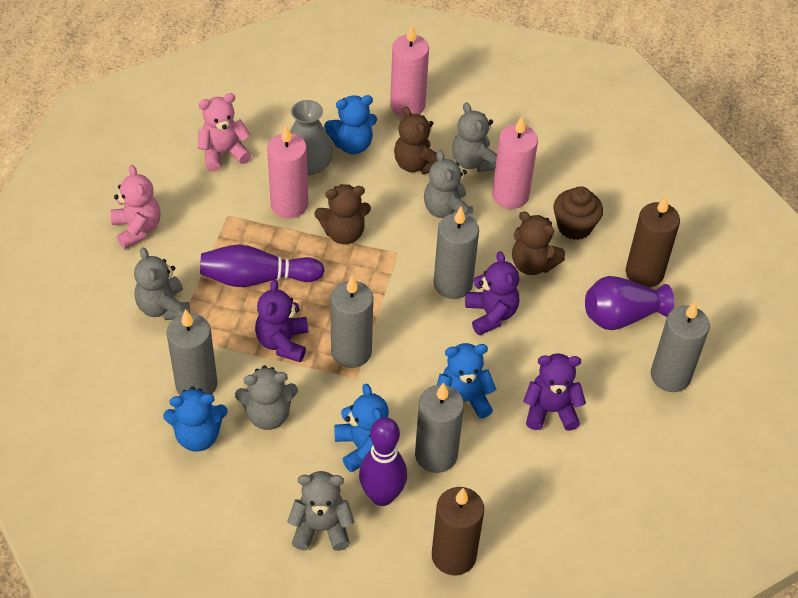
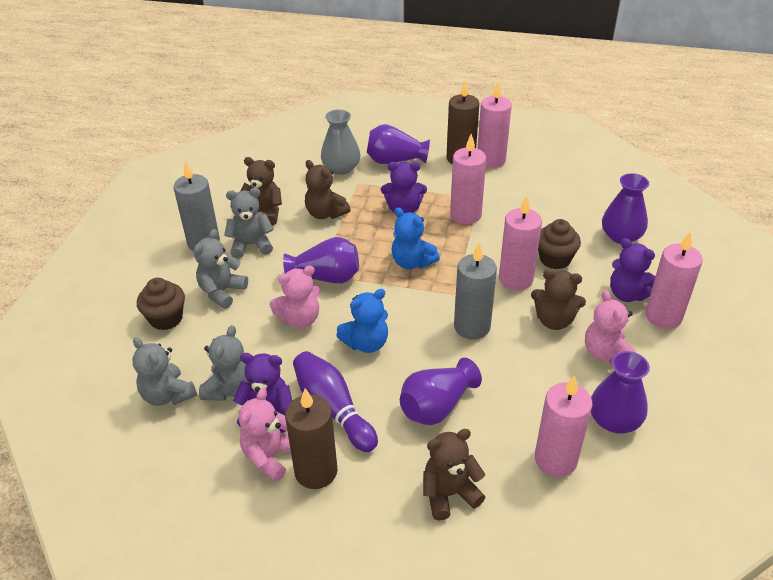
blue teddy bear: 4 -> 2
brown cupcake: 1 -> 2
brown teddy bear: 3 -> 4
grey candle: 5 -> 2
grey teddy bear: 5 -> 4
pink candle: 3 -> 5
pink teddy bear: 2 -> 3
purple bowling pin: 2 -> 1
purple vase: 1 -> 5

